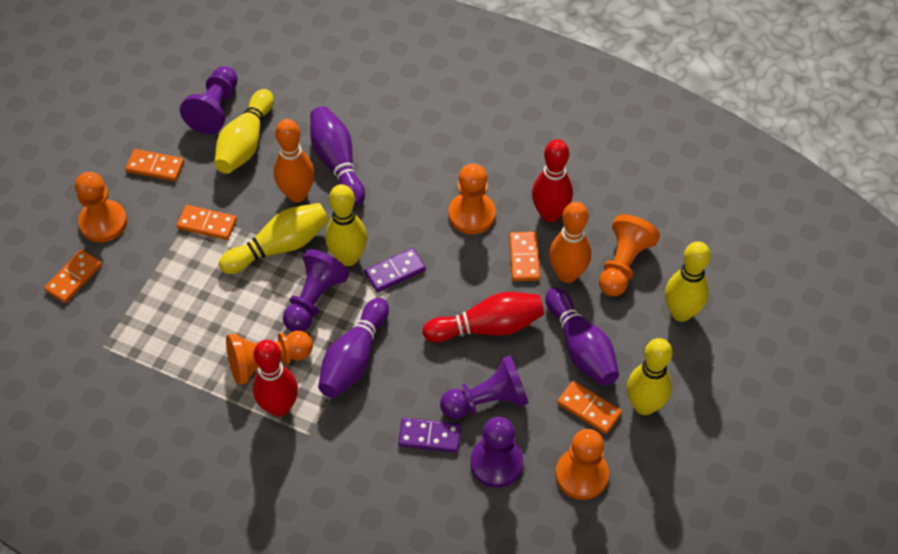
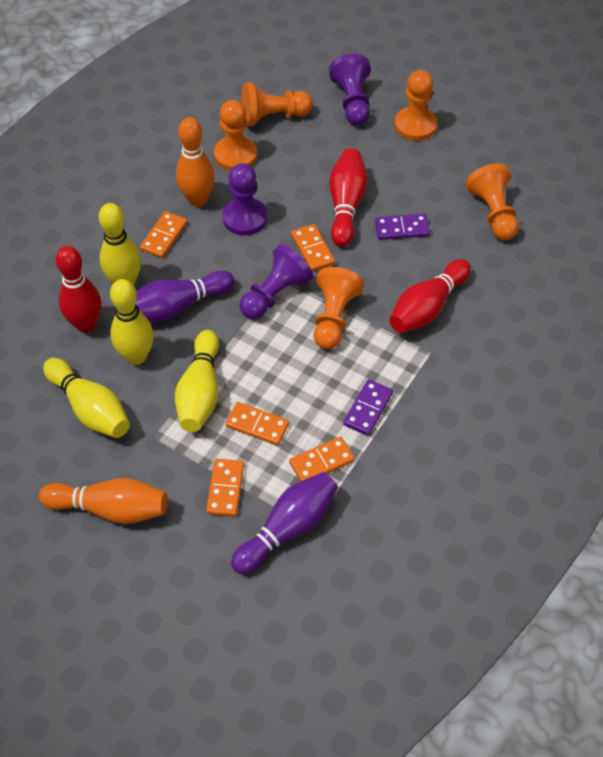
purple bowling pin: 3 -> 2
purple pawn: 4 -> 3
yellow bowling pin: 5 -> 4

